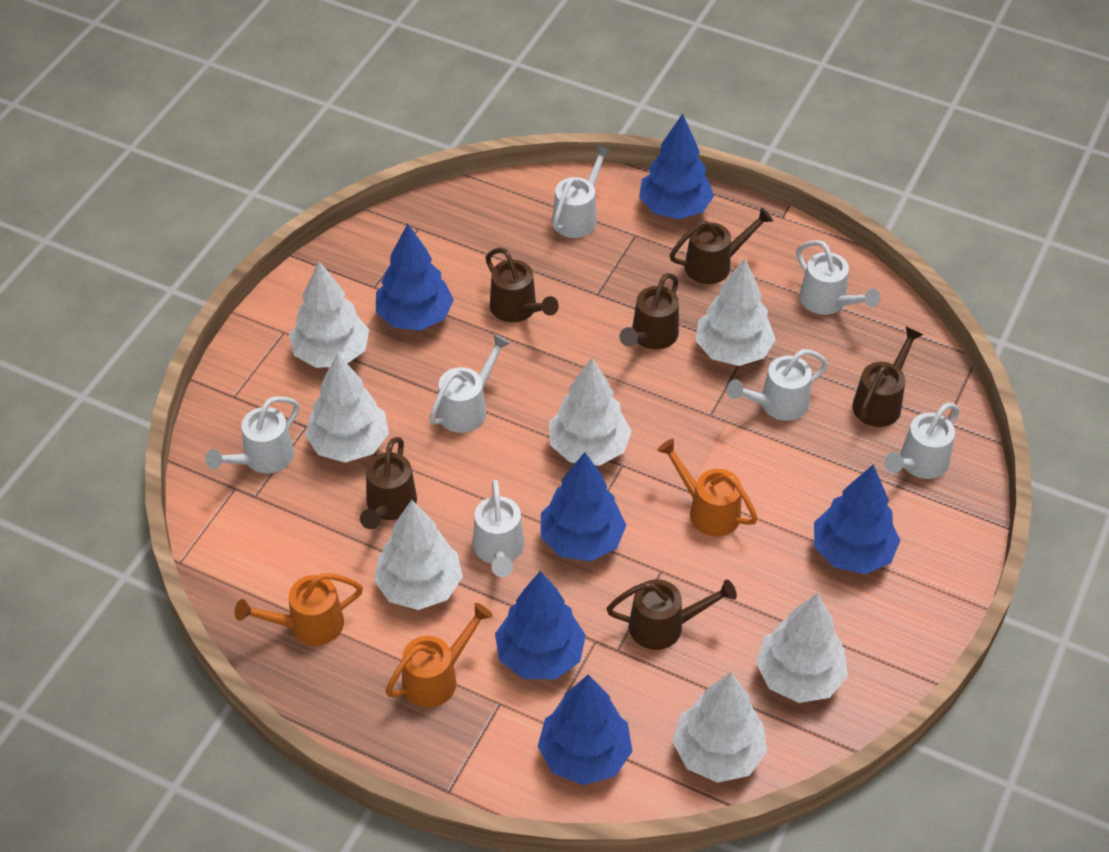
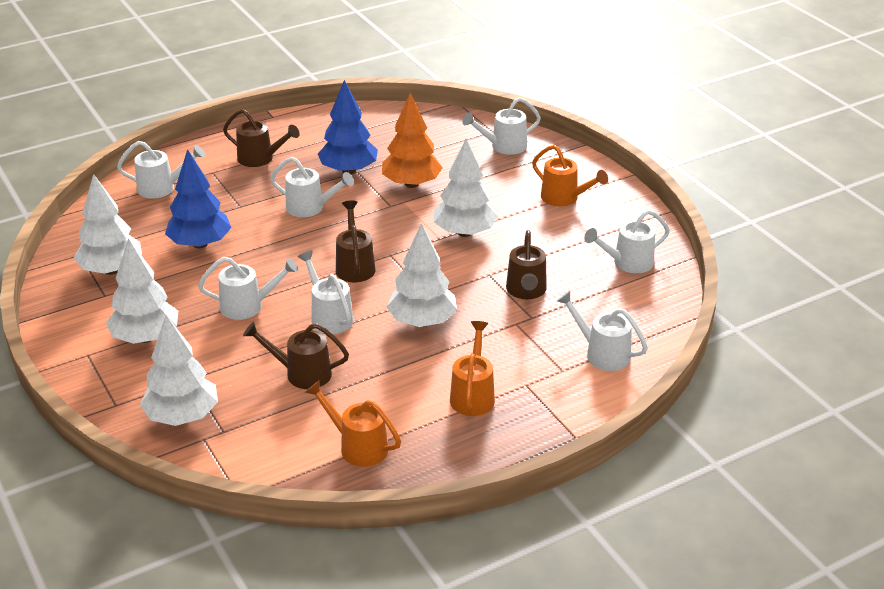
blue tree: 6 -> 2
brown watering can: 6 -> 4
orange tree: 0 -> 1
white tree: 7 -> 5

